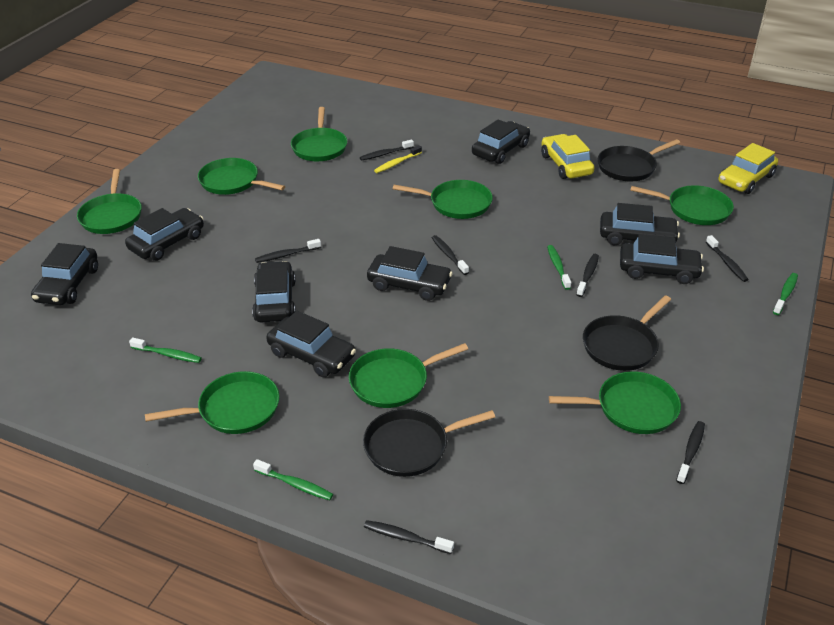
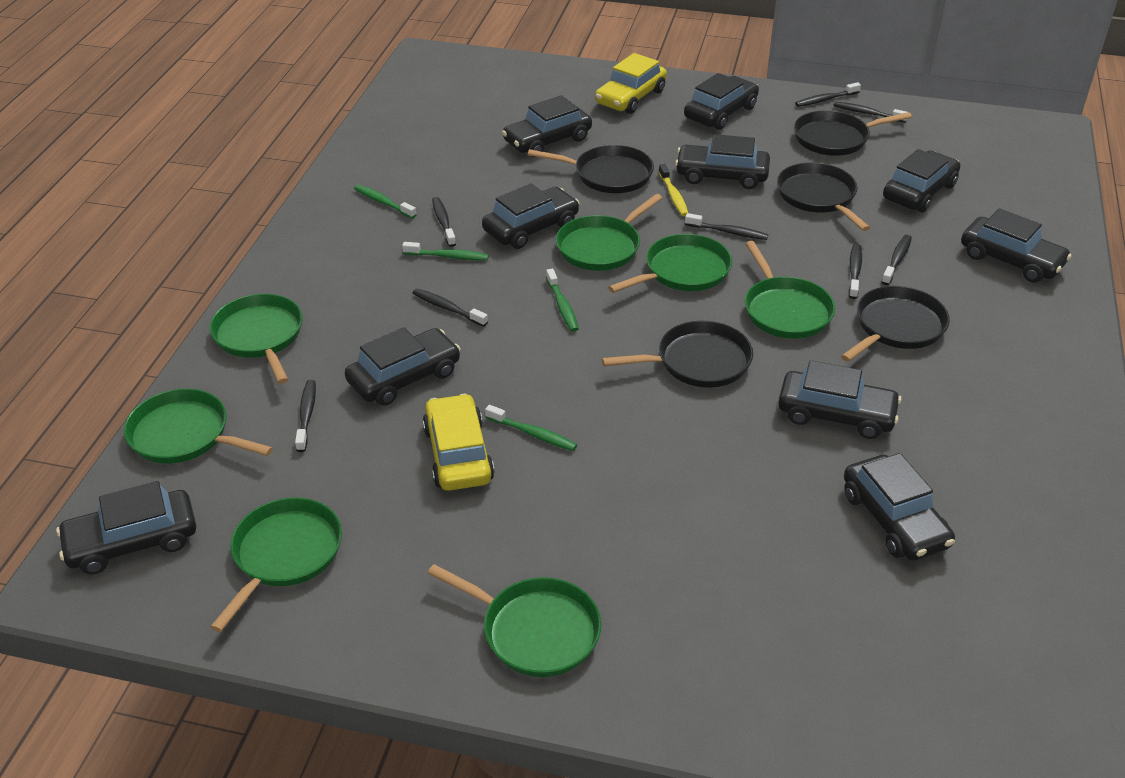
black car: 8 -> 10
black pan: 3 -> 5
black toothbrush: 7 -> 8
green pan: 8 -> 7

